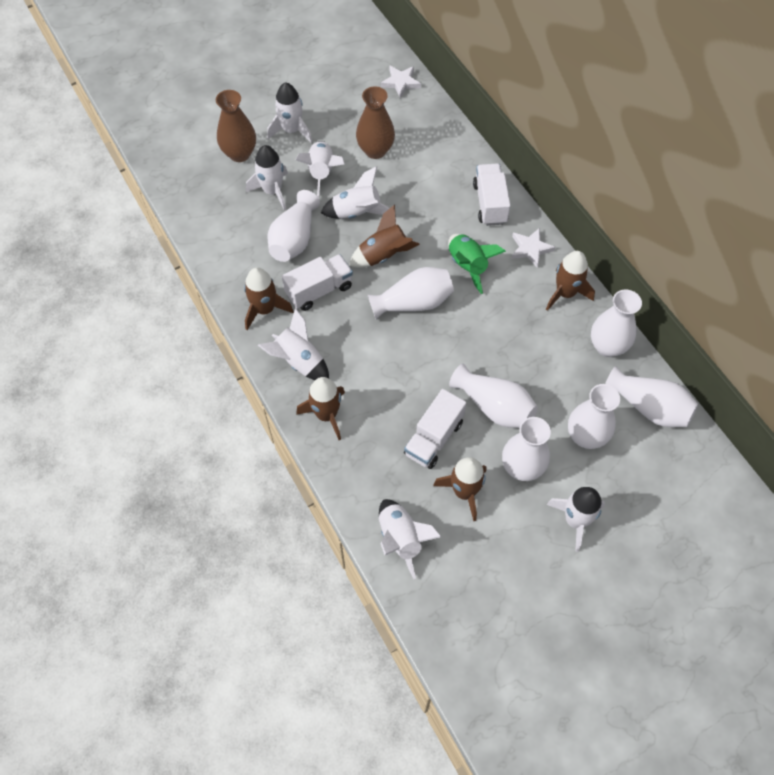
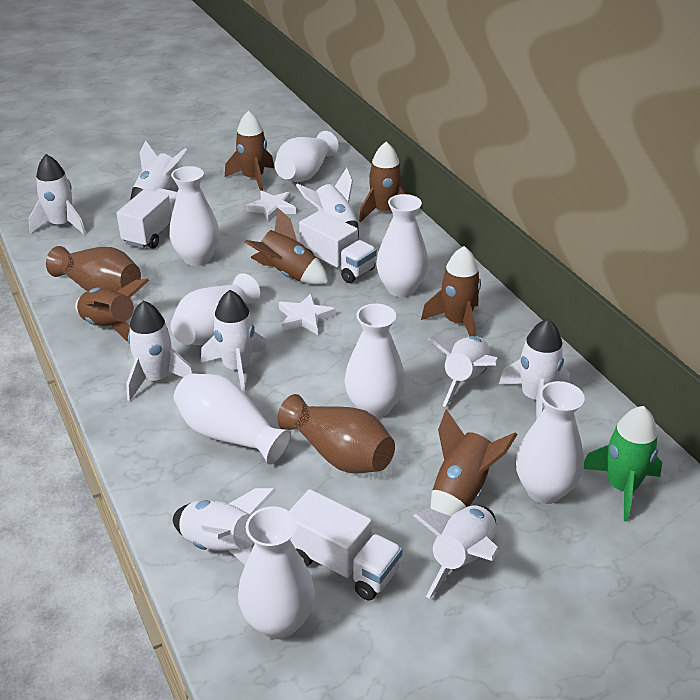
brown rocket: 5 -> 6
white rocket: 7 -> 9
white vase: 7 -> 8

